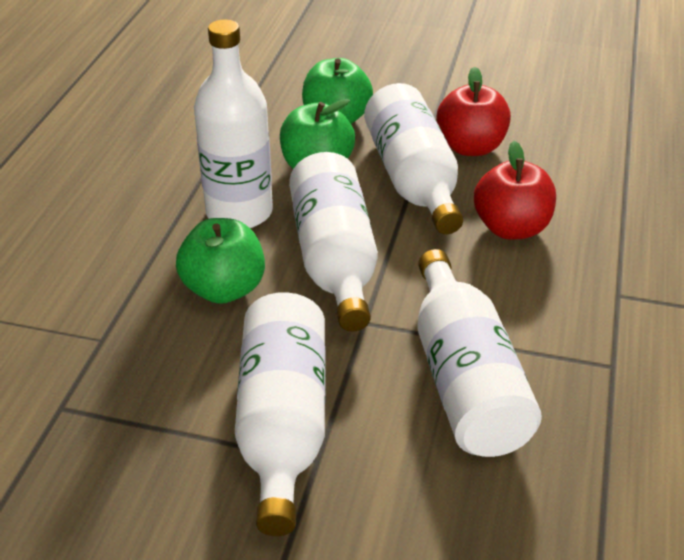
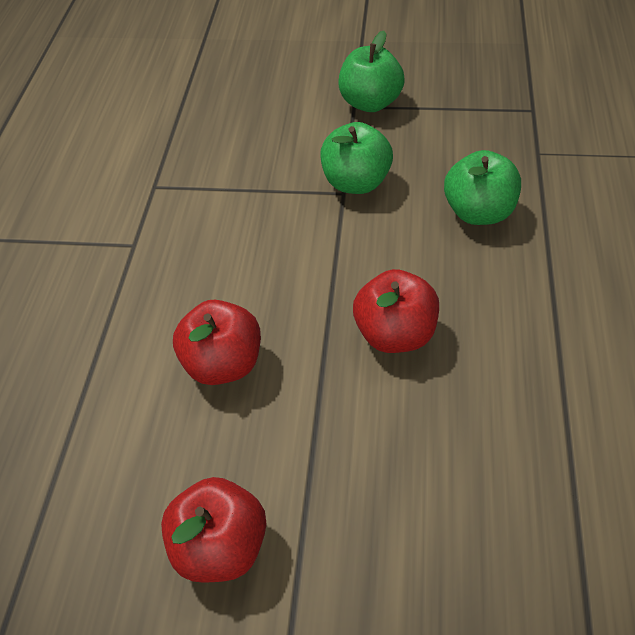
red apple: 2 -> 3
white bottle: 5 -> 0

